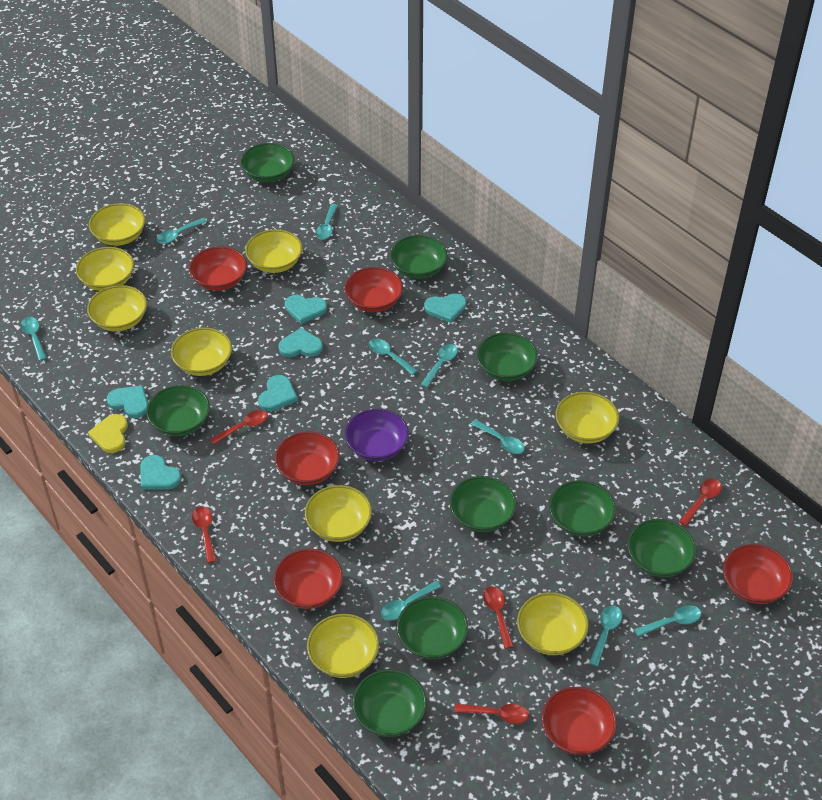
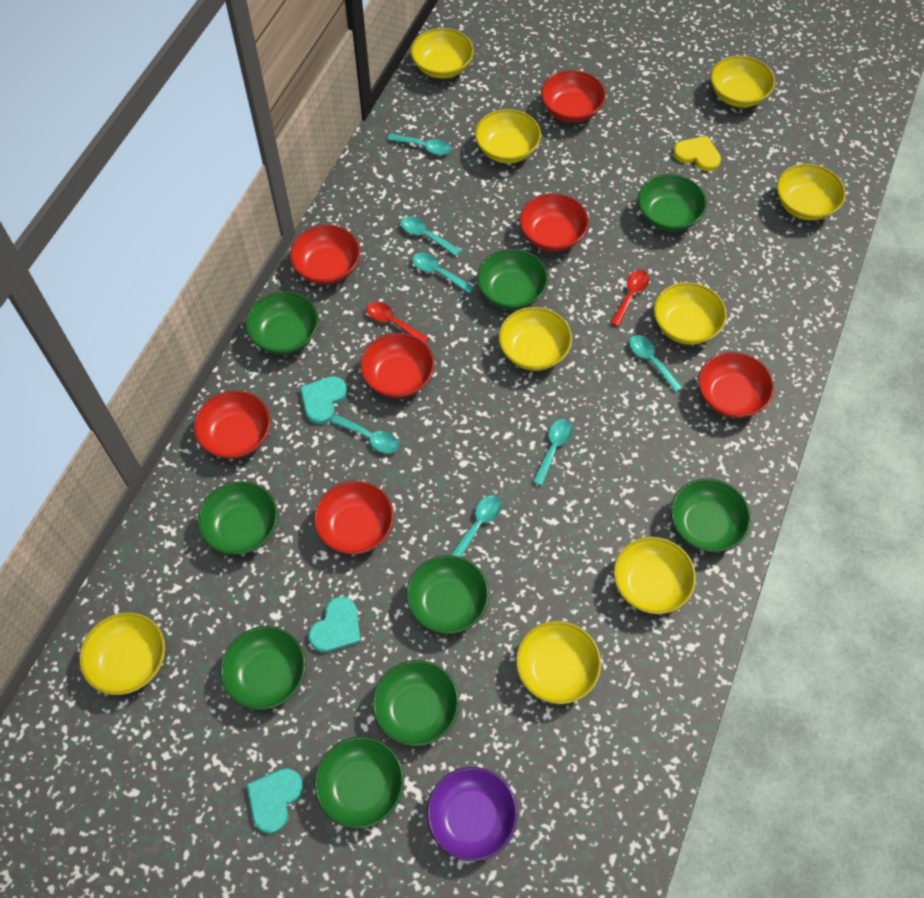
red bowl: 6 -> 7
red spoon: 5 -> 2
turquoise heart: 6 -> 3
turquoise spoon: 9 -> 7

